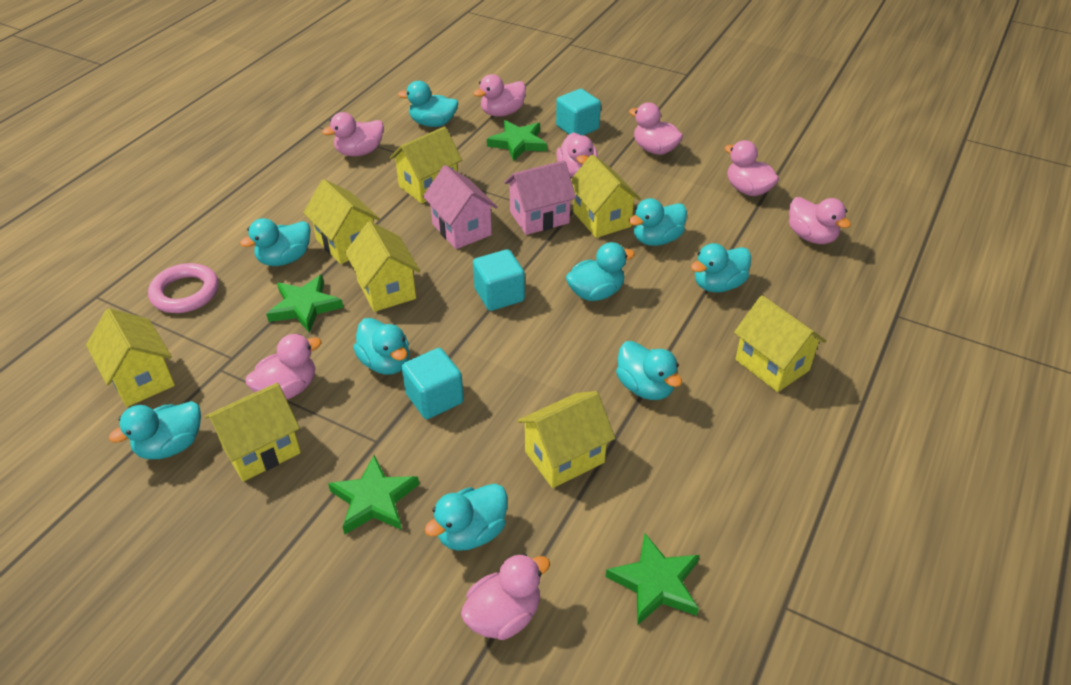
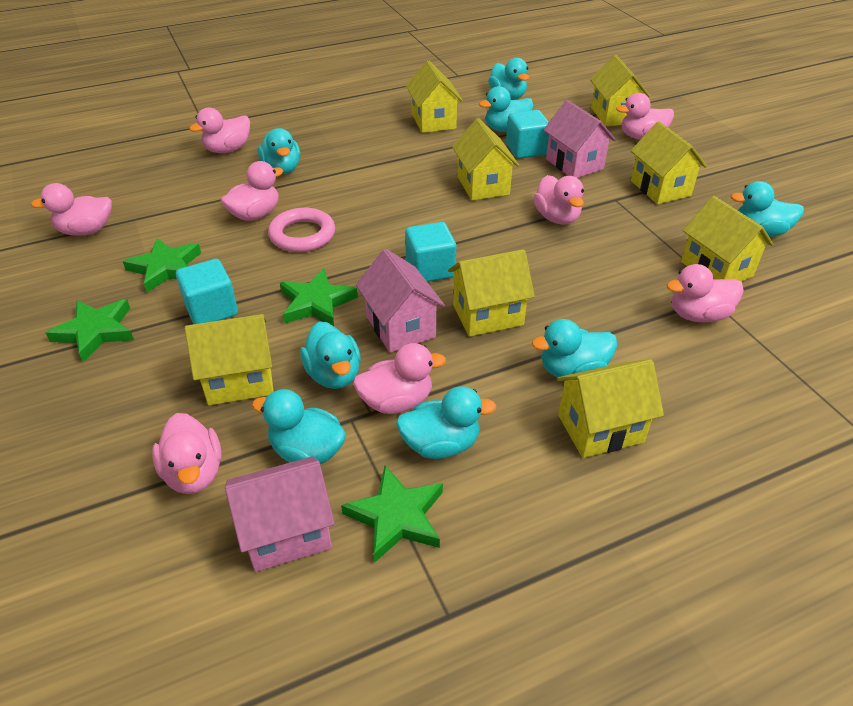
pink house: 2 -> 3
turquoise duck: 9 -> 8

